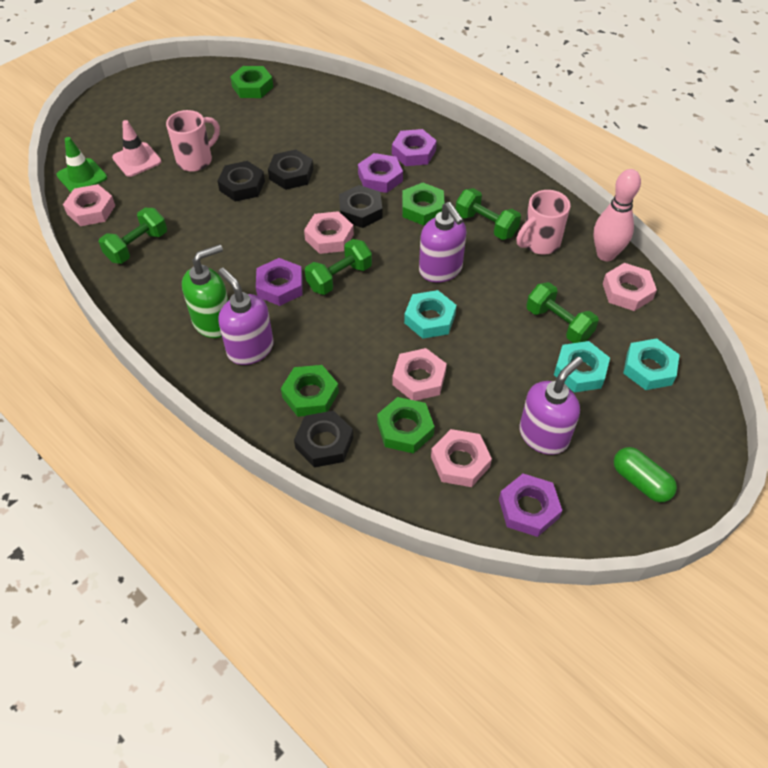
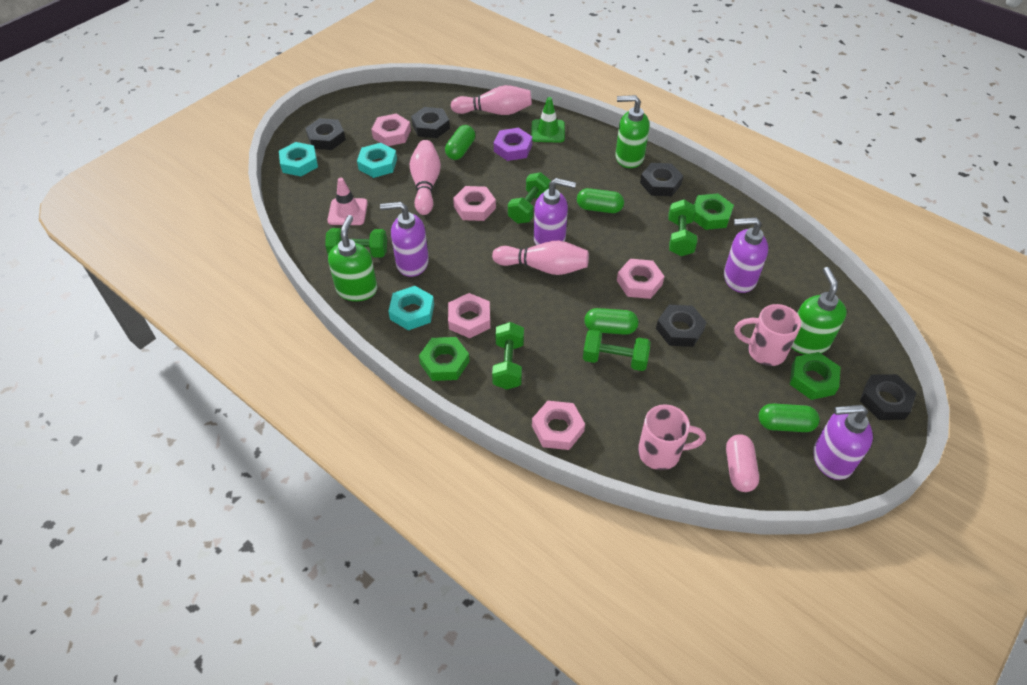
black nut: 4 -> 5
green capsule: 1 -> 4
green dumbbell: 4 -> 5
green nut: 4 -> 3
green soap dispenser: 1 -> 3
pink bowling pin: 1 -> 3
pink capsule: 0 -> 1
purple nut: 4 -> 1
purple soap dispenser: 3 -> 4

